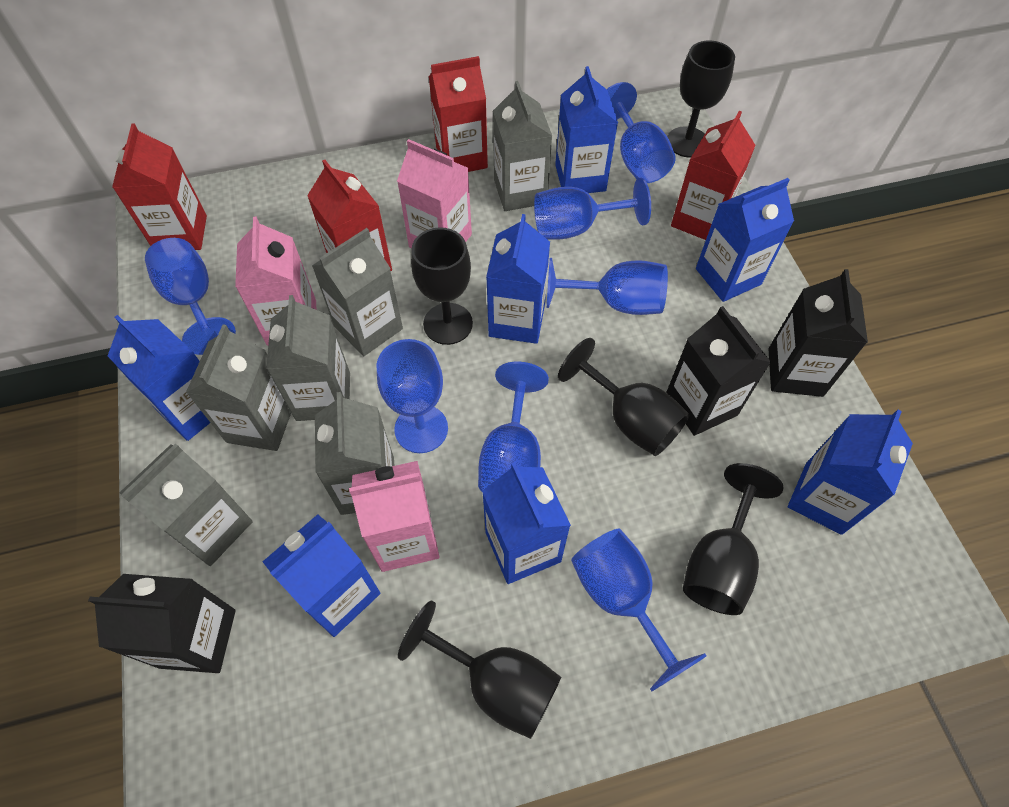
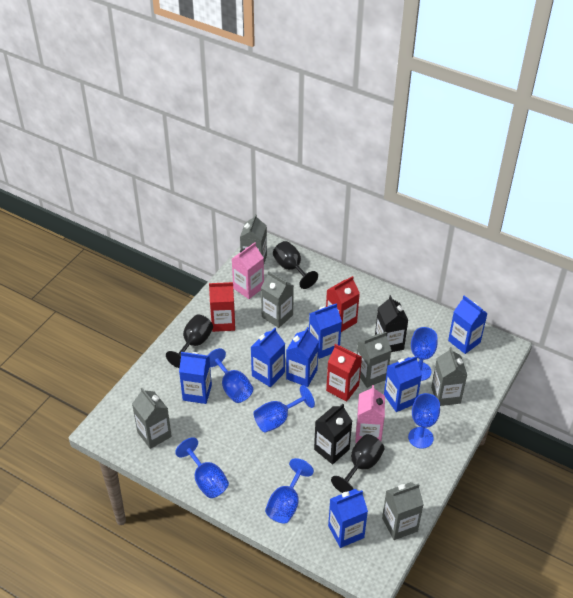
black carton: 3 -> 2
black goblet: 5 -> 3
blue goblet: 7 -> 6
pink carton: 3 -> 2
red carton: 4 -> 3

